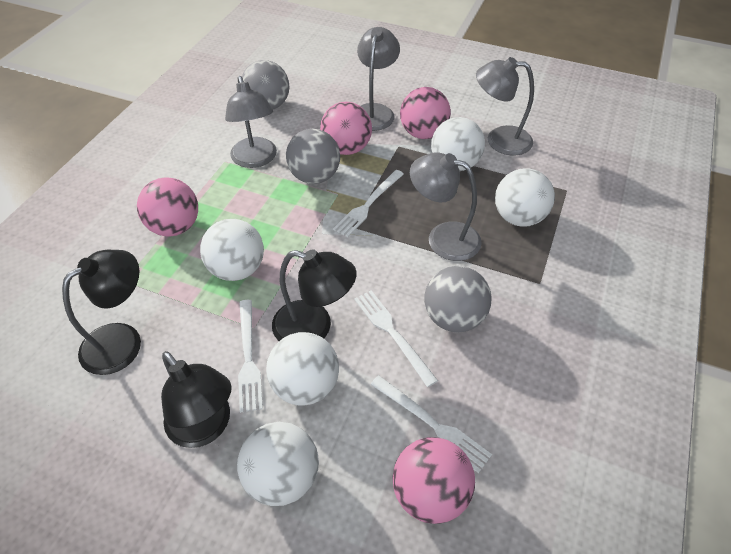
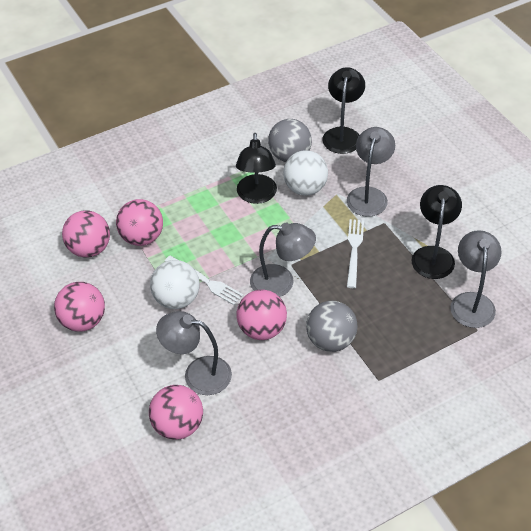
grey ball: 3 -> 2
pink ball: 4 -> 5
white ball: 5 -> 2
white fork: 4 -> 2

